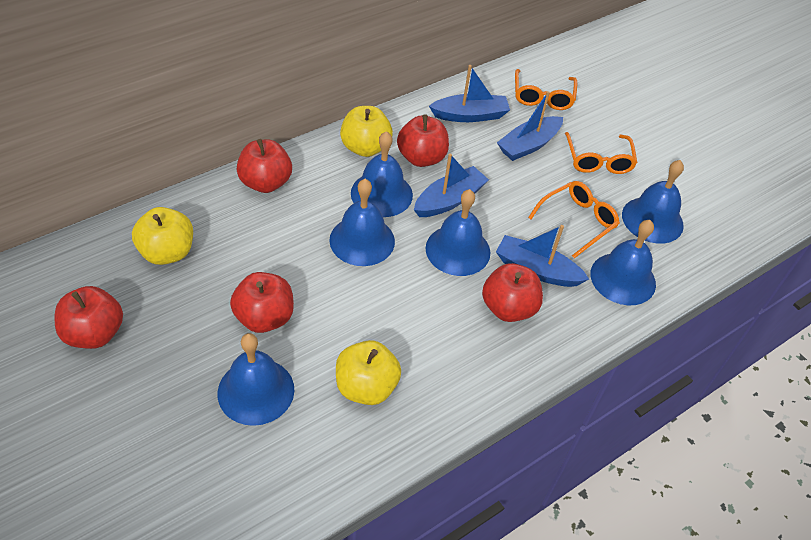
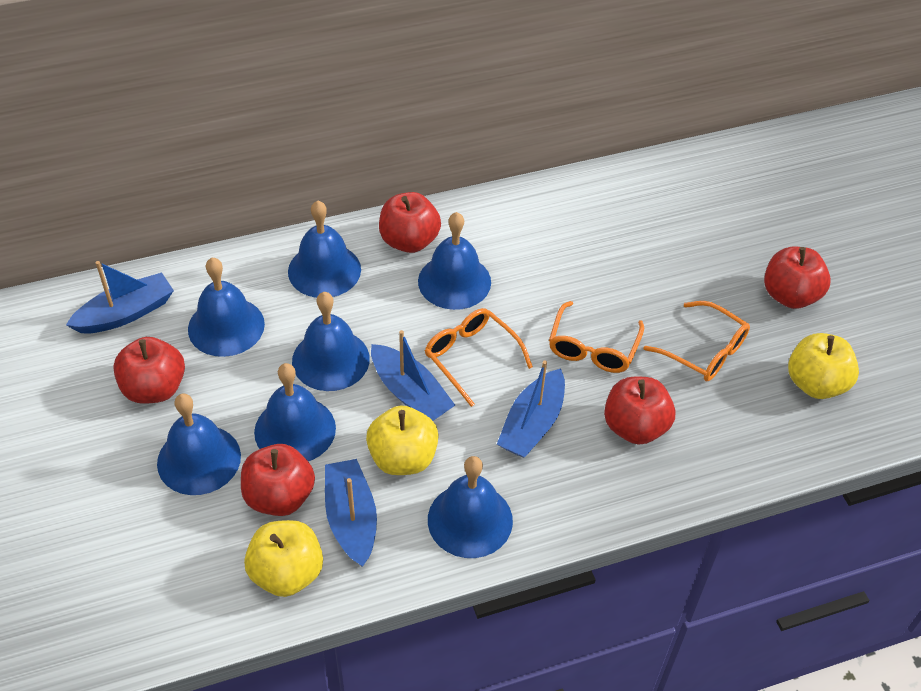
blue bell: 6 -> 7

